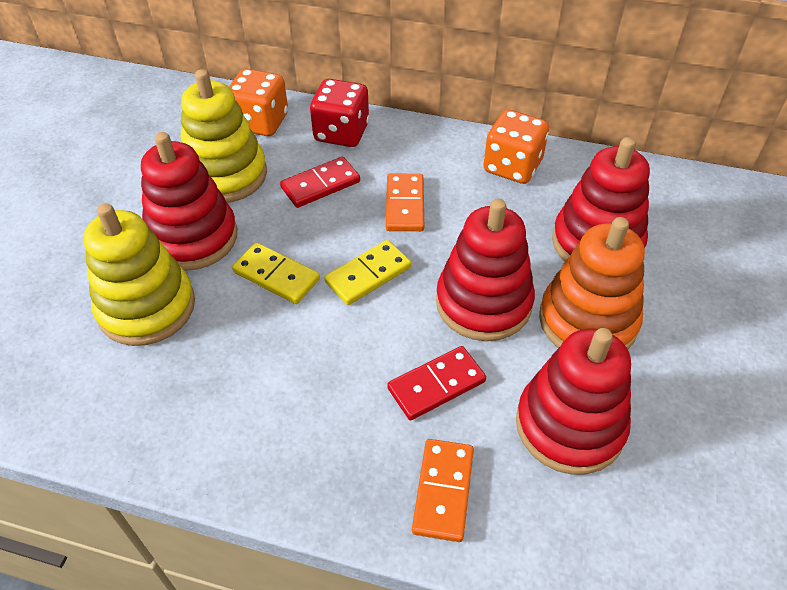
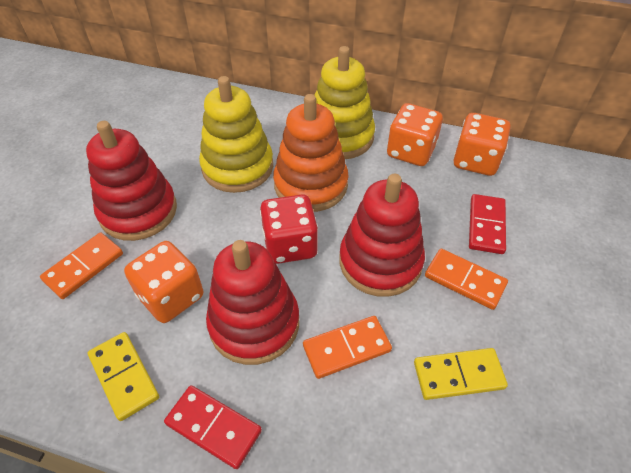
orange dice: 2 -> 3
orange domino: 2 -> 3
red stacking toy: 4 -> 3

